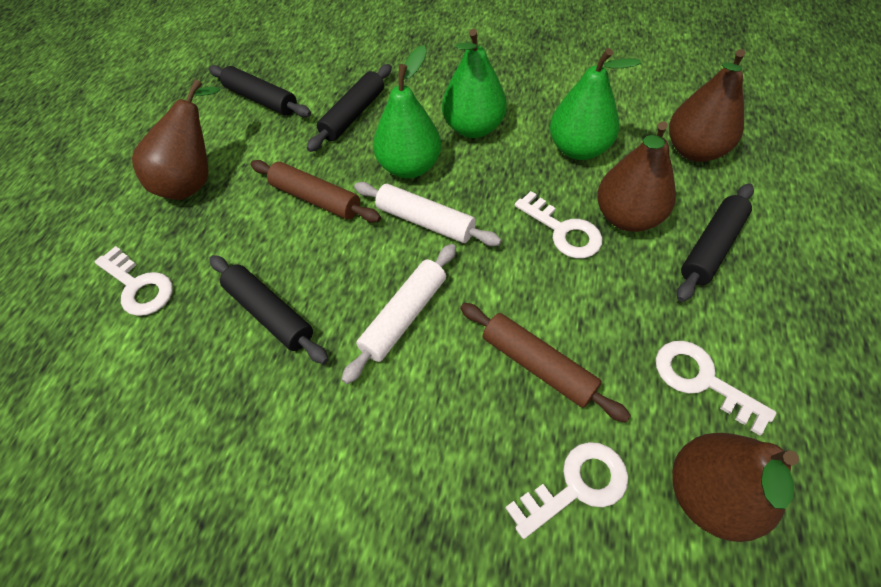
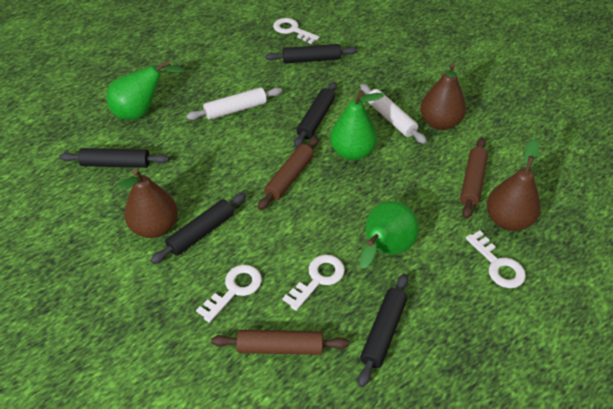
black rolling pin: 4 -> 5
brown pear: 4 -> 3
brown rolling pin: 2 -> 3

